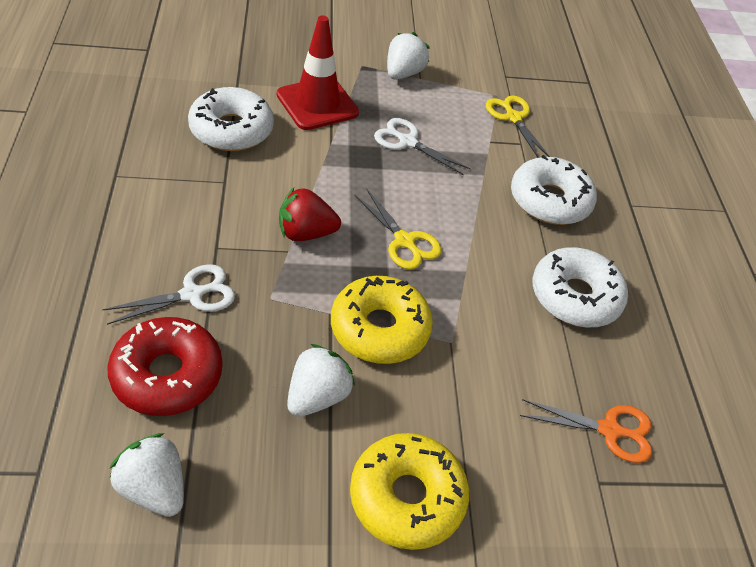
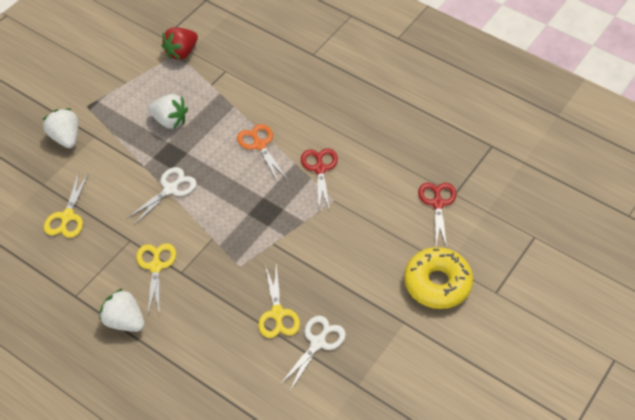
red donut: 1 -> 0
red scissors: 0 -> 2
red traffic cone: 1 -> 0
white donut: 3 -> 0
yellow donut: 2 -> 1
yellow scissors: 2 -> 3

